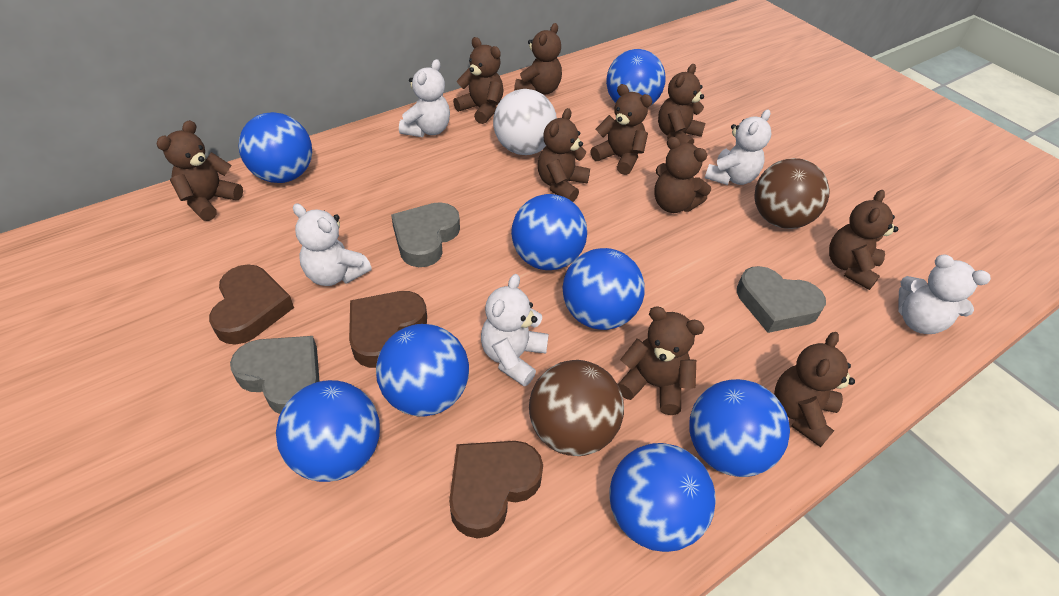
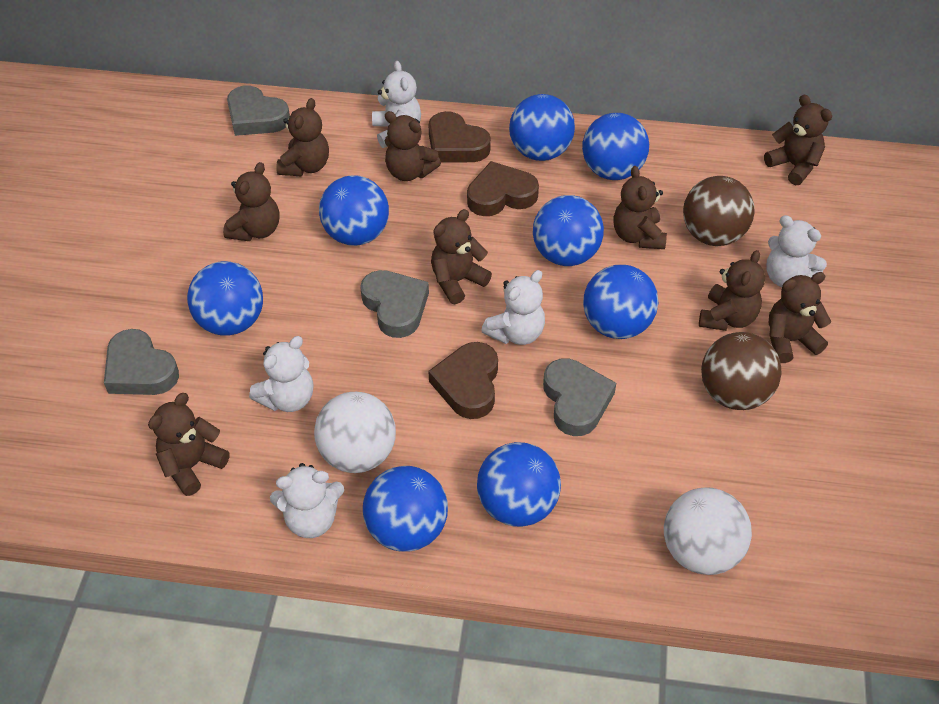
brown teddy bear: 10 -> 9
grey heart: 3 -> 4
white ball: 1 -> 2

